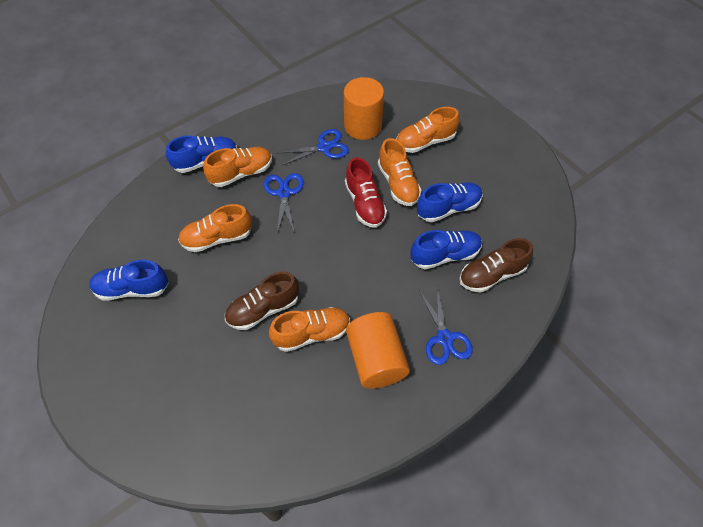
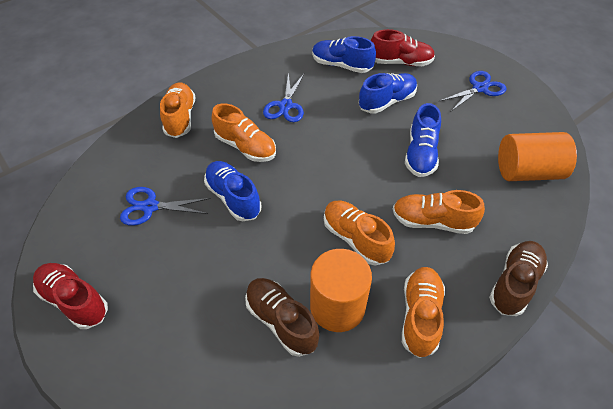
red shoe: 1 -> 2

